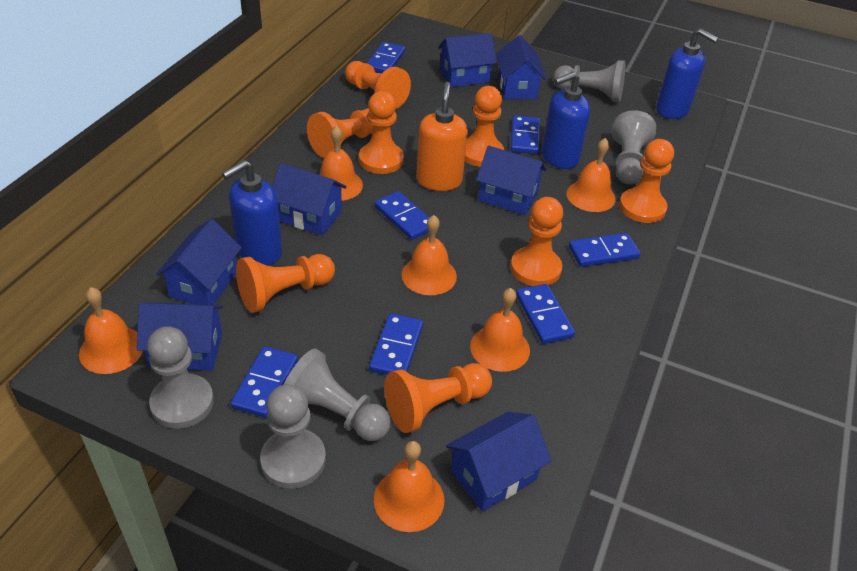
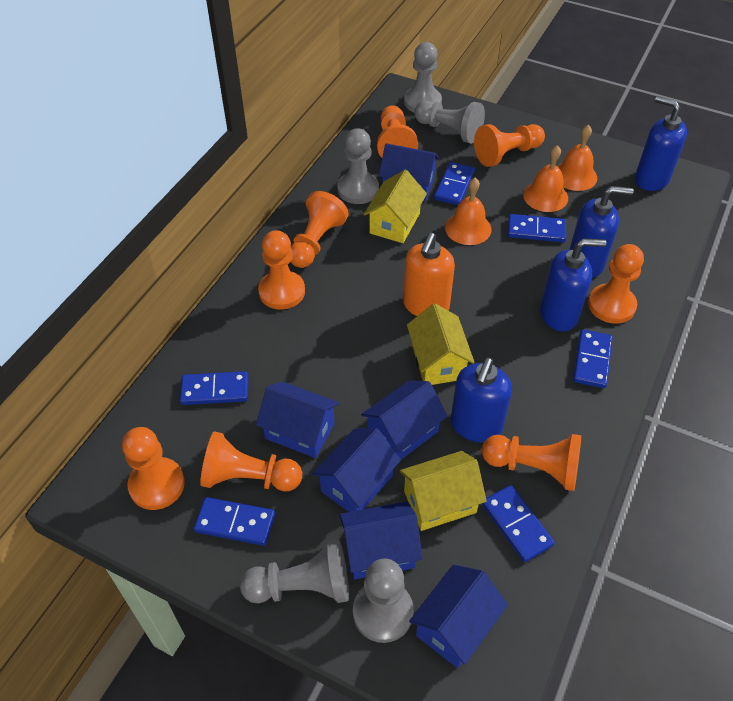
blue domino: 7 -> 6
blue house: 7 -> 6
blue soap dispenser: 3 -> 4
orange bell: 6 -> 3
yellow house: 0 -> 3

